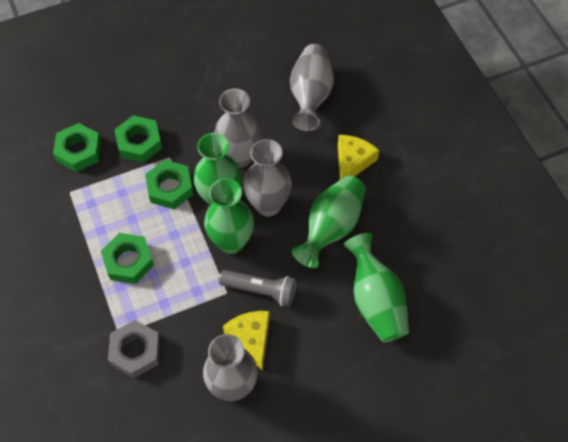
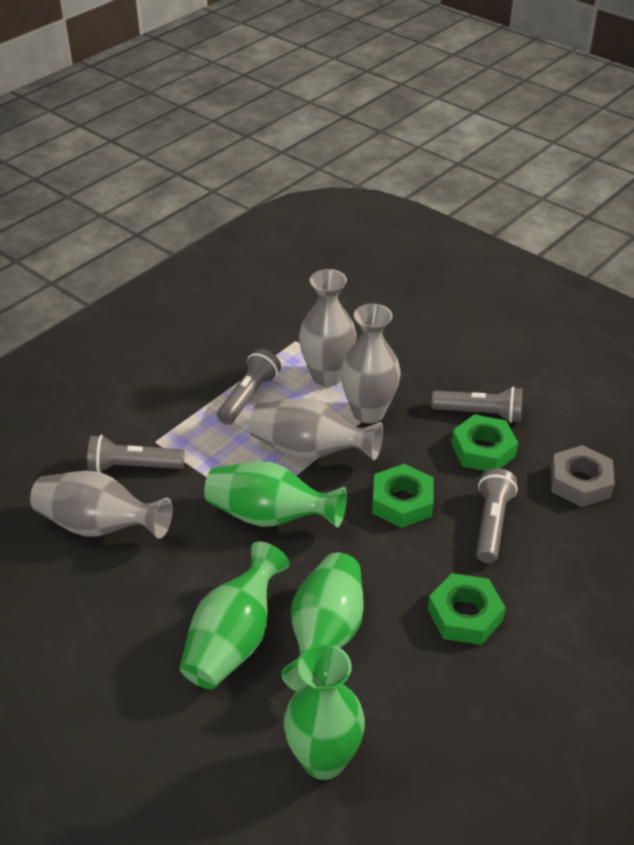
green nut: 4 -> 3
grey flashlight: 1 -> 4
yellow cheese: 2 -> 0

